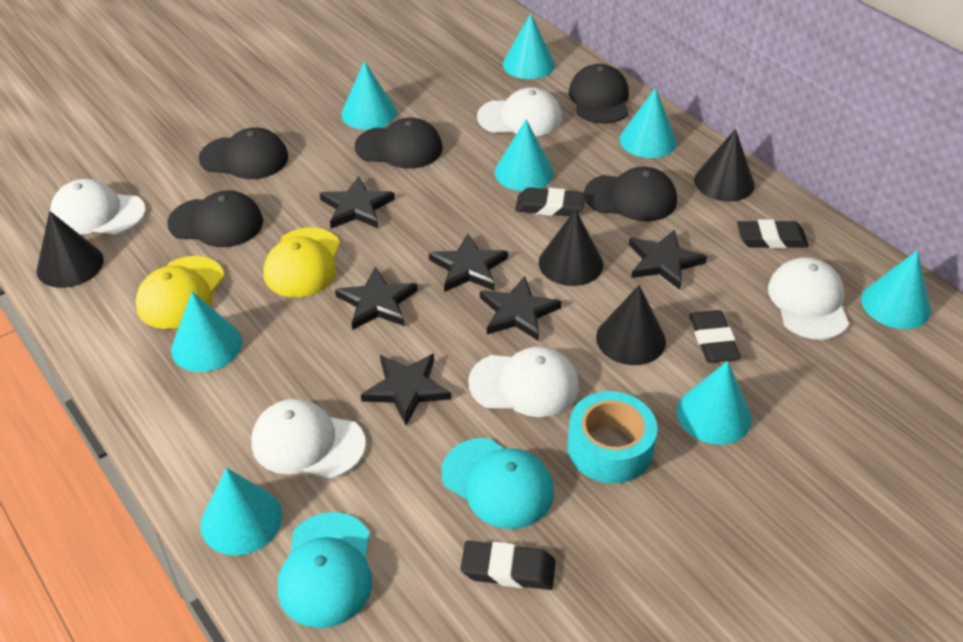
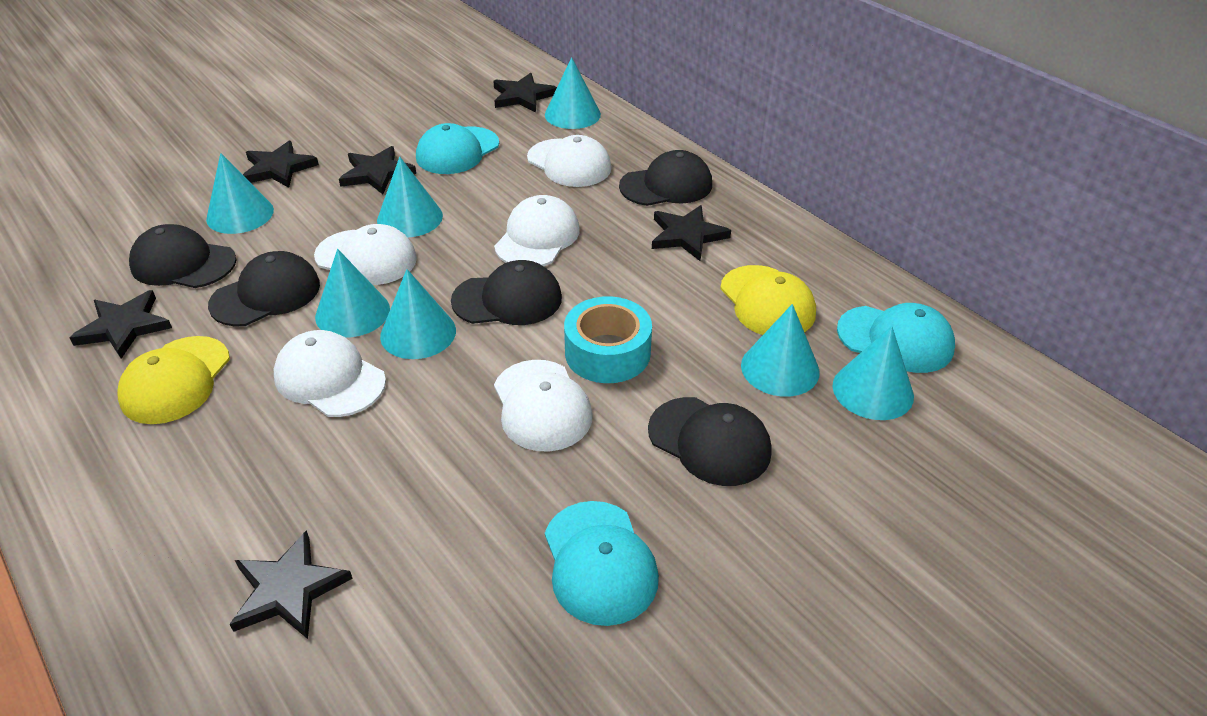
black cone: 4 -> 0
black eraser: 4 -> 0
turquoise cap: 2 -> 3
turquoise cone: 8 -> 7

